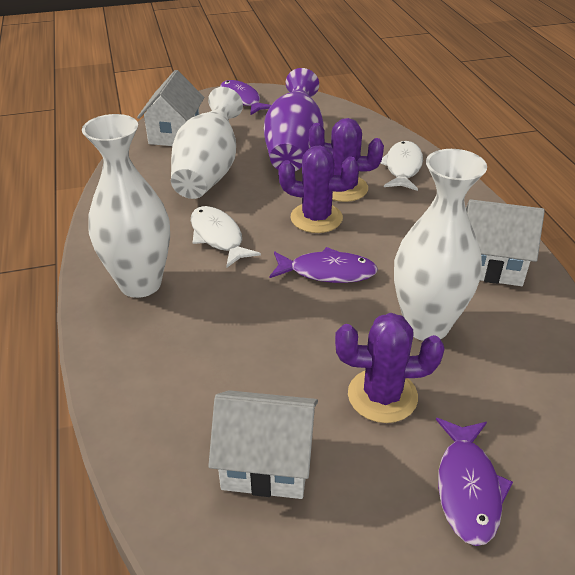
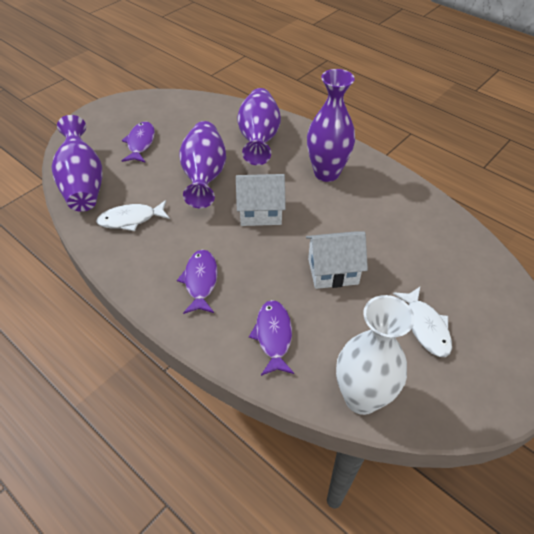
purple cactus: 3 -> 0
purple vase: 1 -> 4
white house: 3 -> 2
white vase: 3 -> 1

